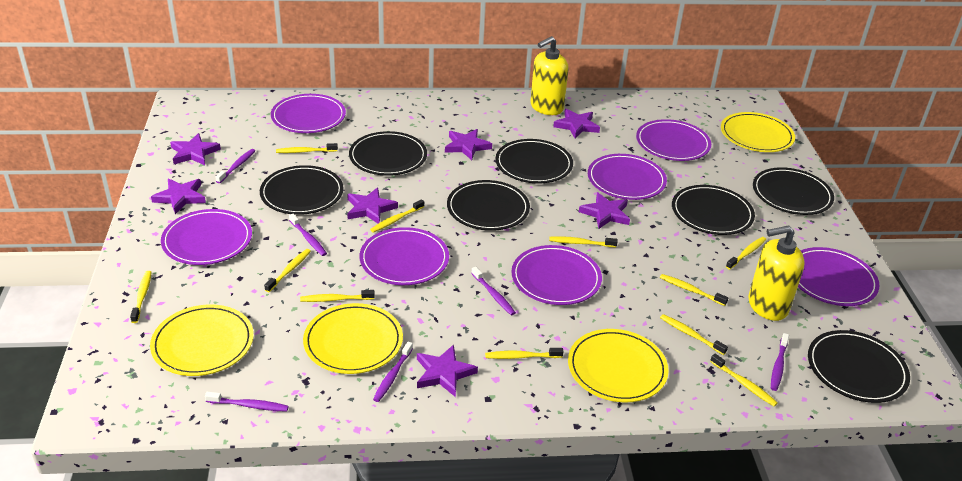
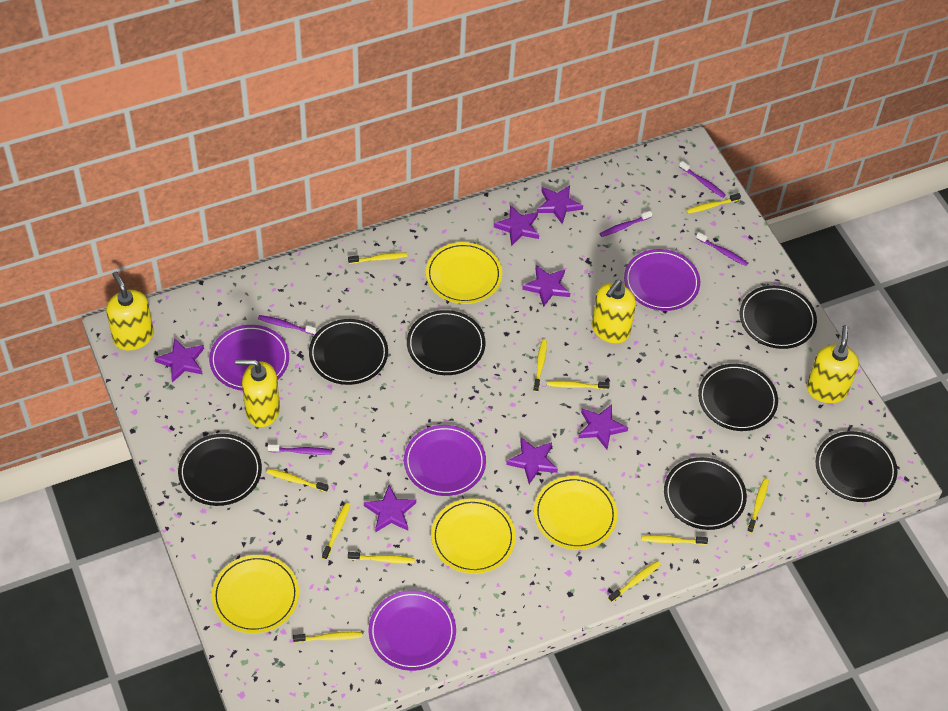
purple plate: 7 -> 4
purple toothbrush: 6 -> 5
yellow soap dispenser: 2 -> 4

